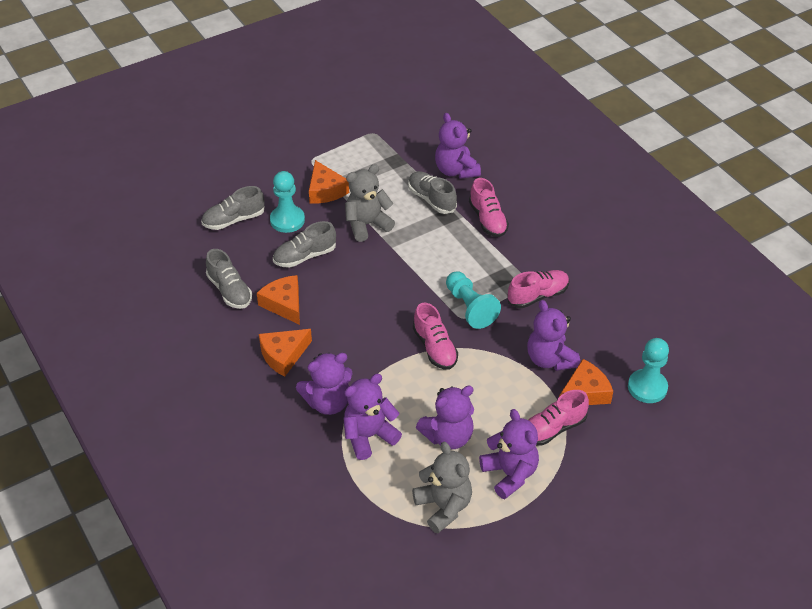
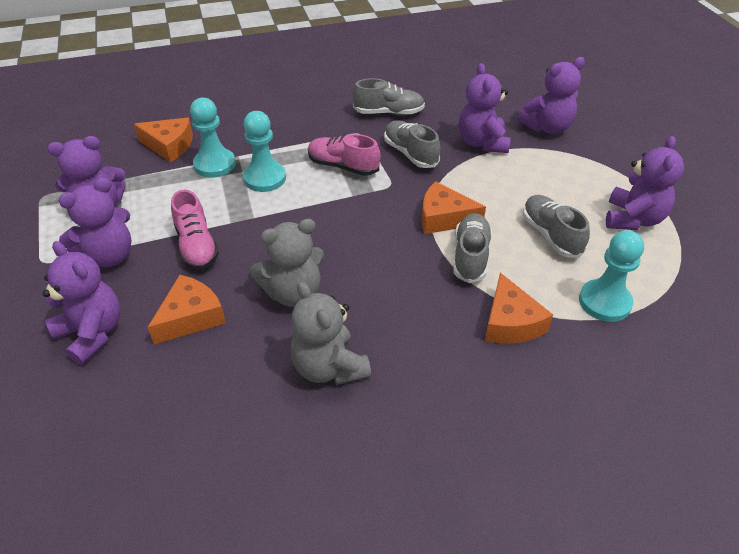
pink shoe: 4 -> 2

